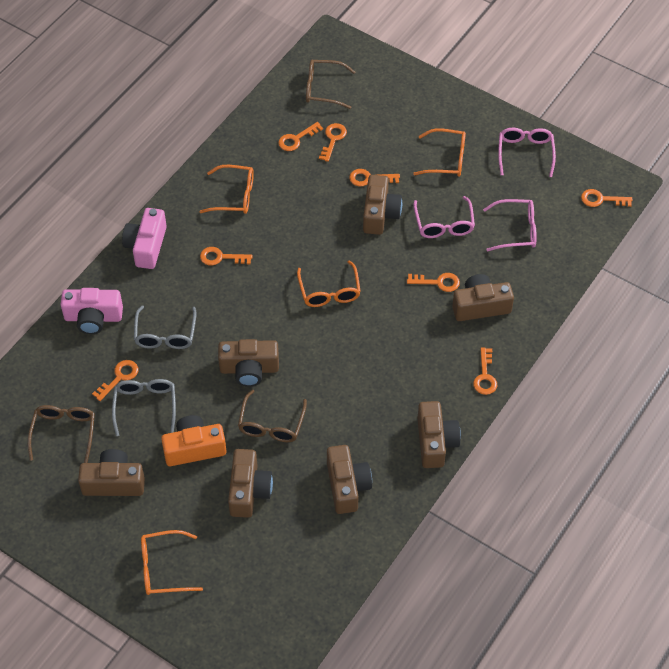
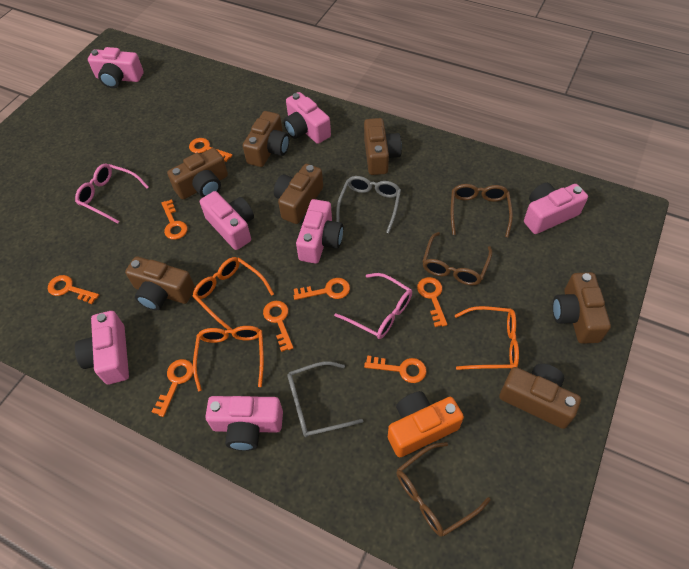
orange glasses: 4 -> 3
pink camera: 2 -> 7
pink glasses: 3 -> 2

